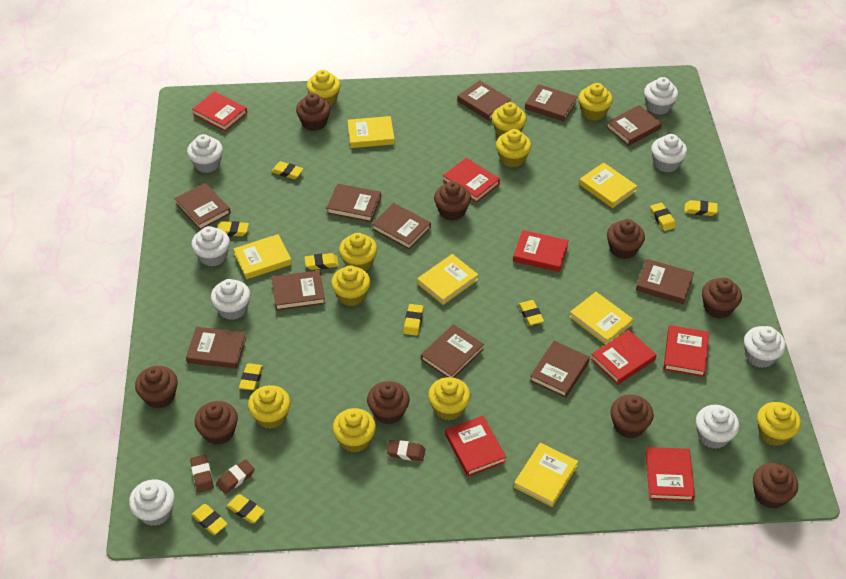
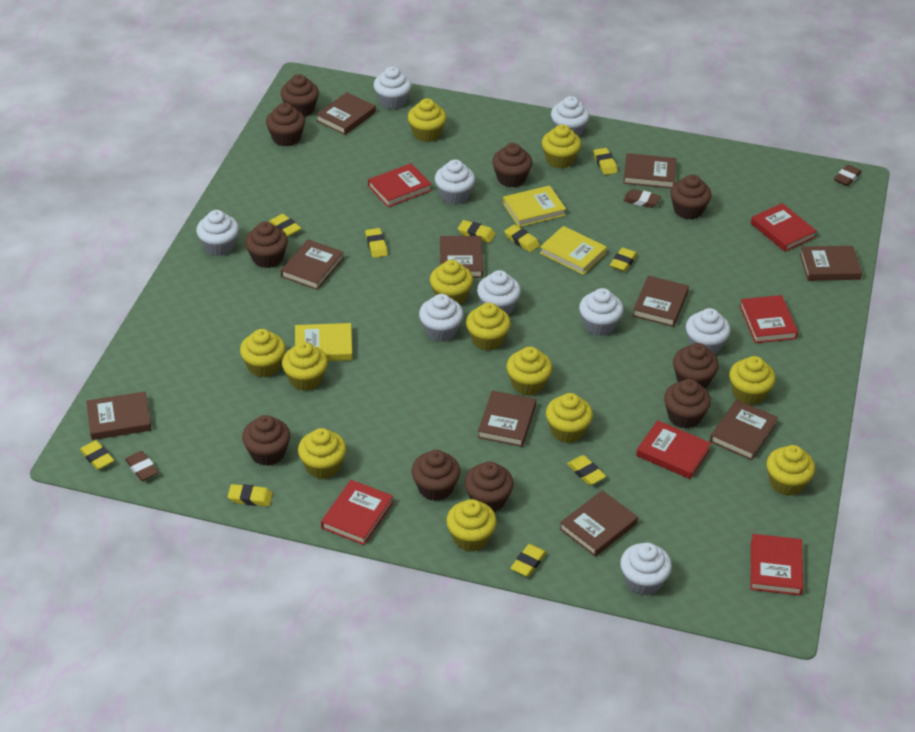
brown book: 11 -> 10
brown cupcake: 9 -> 10
red book: 7 -> 6
white cupcake: 8 -> 9
yellow book: 6 -> 3
yellow cupcake: 10 -> 12

